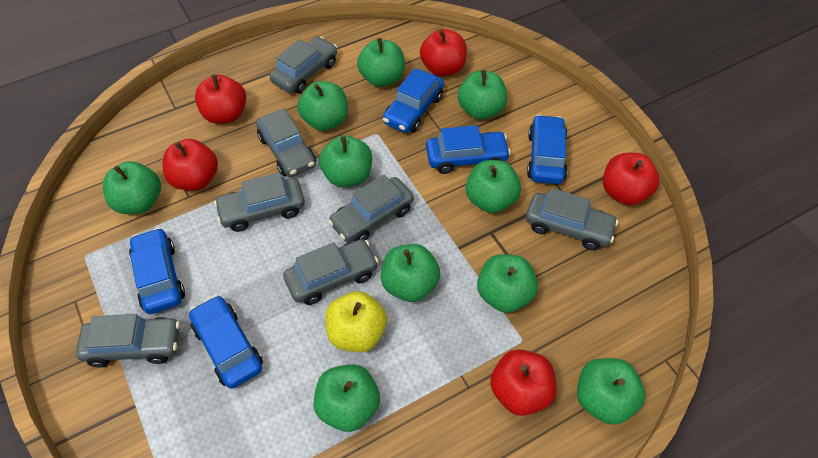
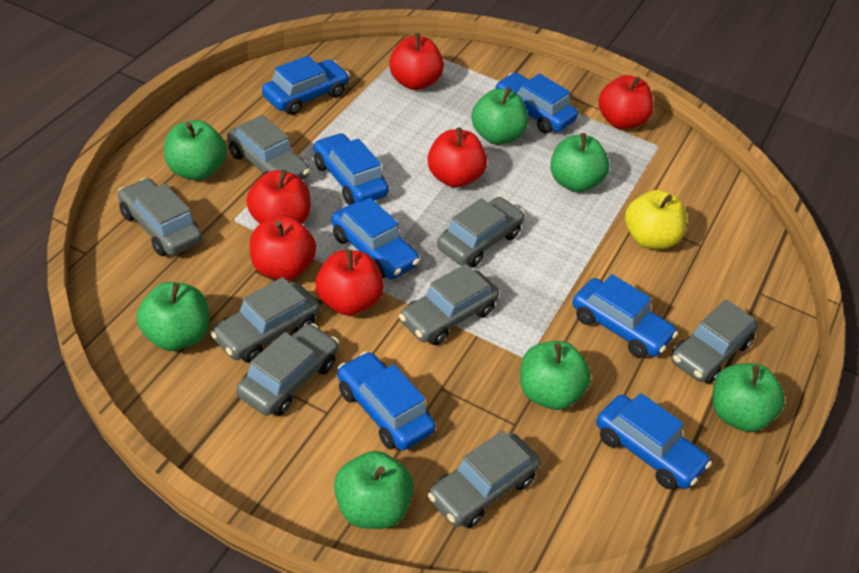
blue car: 5 -> 7
green apple: 10 -> 7
grey car: 7 -> 8
red apple: 5 -> 6

